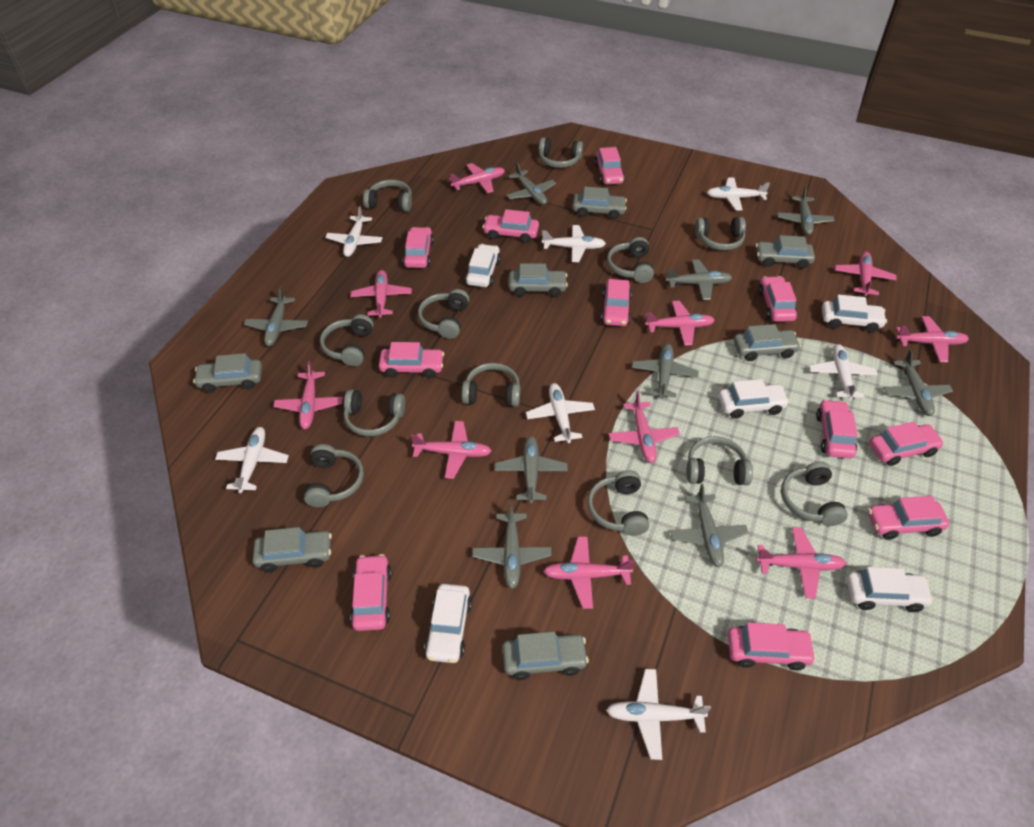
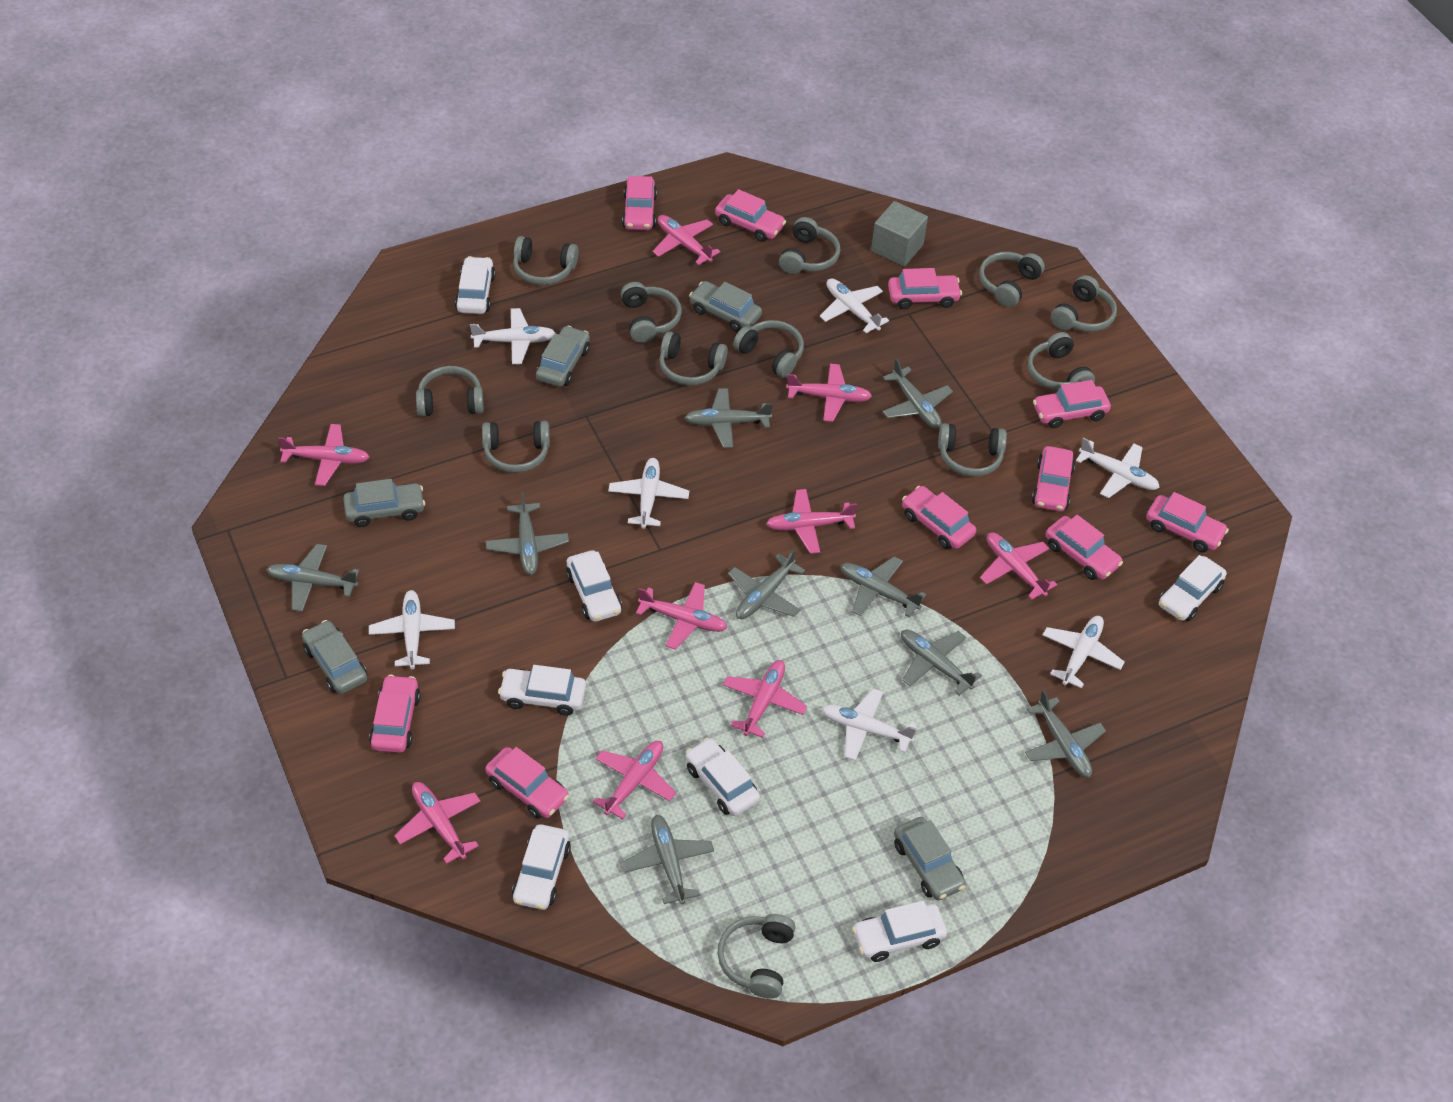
grey car: 7 -> 5
grey cube: 0 -> 1
pink car: 11 -> 10
pink plane: 10 -> 9
white car: 5 -> 7

